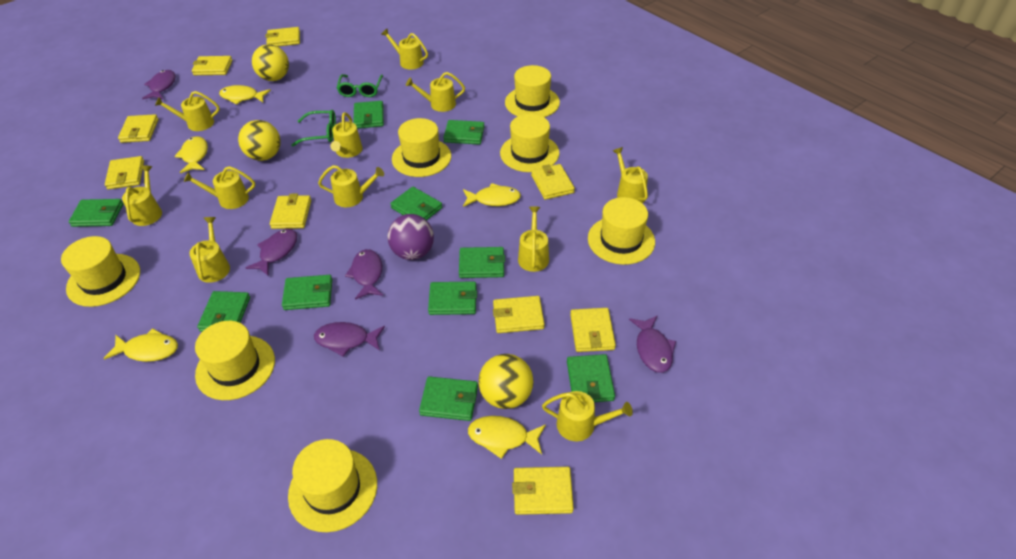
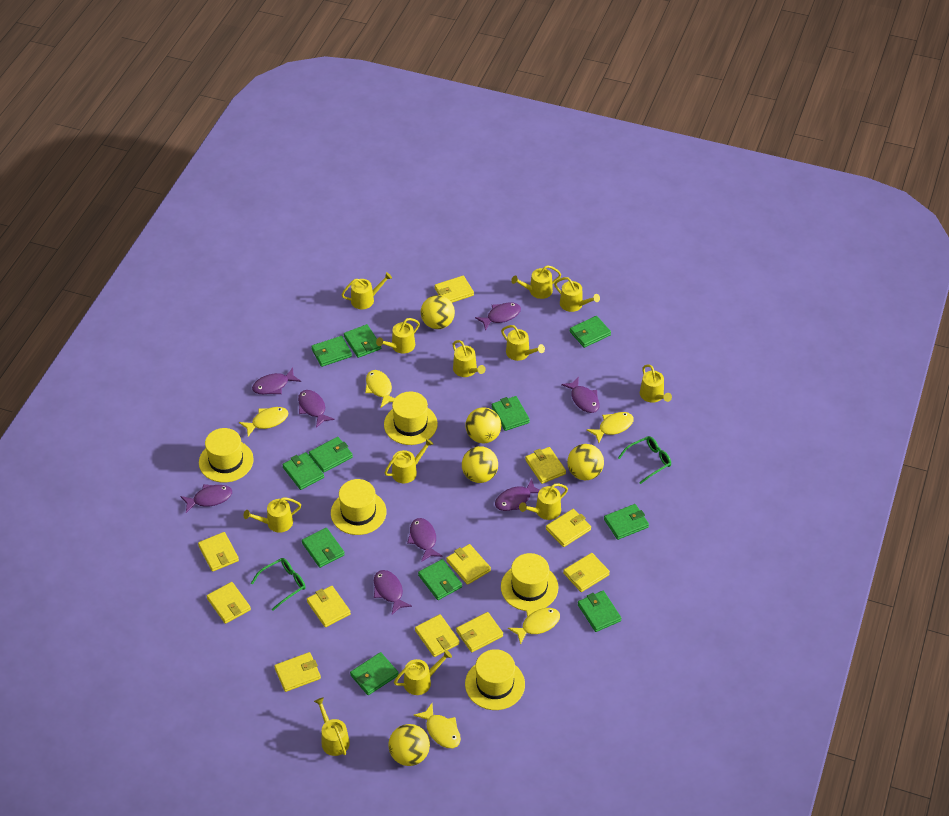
green wallet: 10 -> 11
purple ball: 1 -> 0
purple fish: 5 -> 8
yellow ball: 3 -> 5
yellow hat: 7 -> 5
yellow wallet: 9 -> 11
yellow watering can: 11 -> 12

